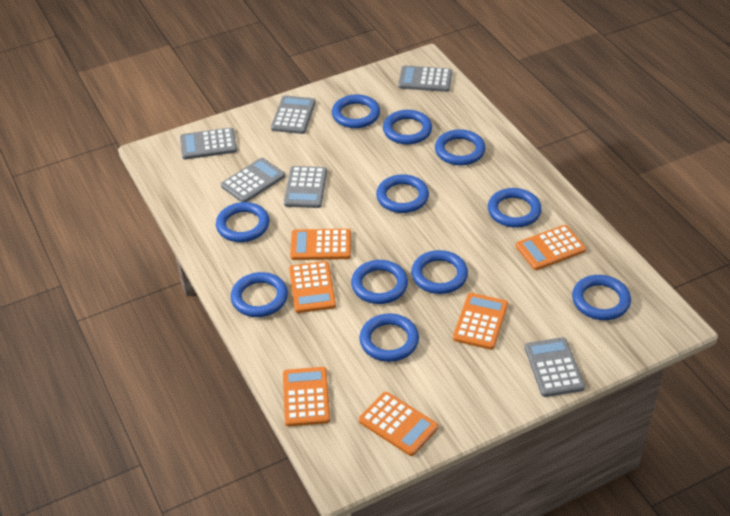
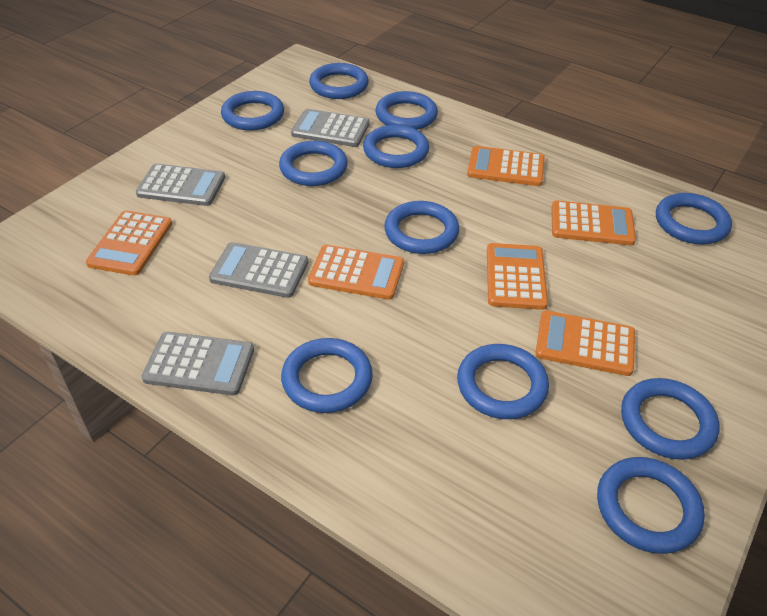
grey calculator: 6 -> 4

